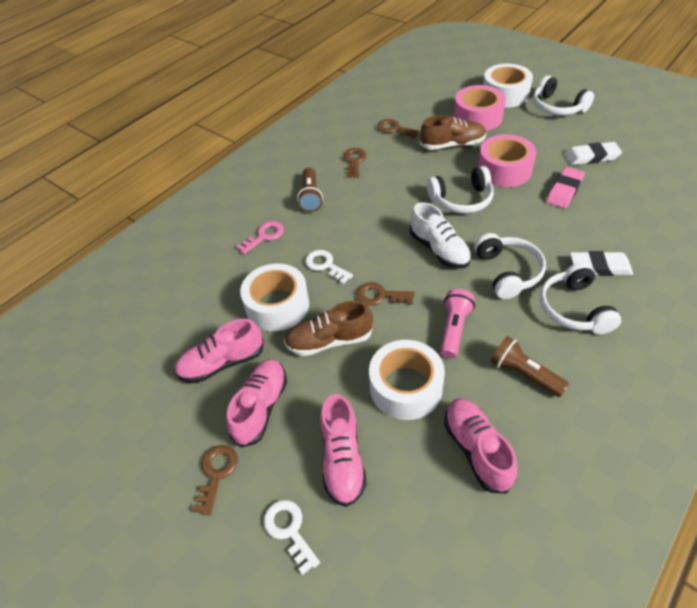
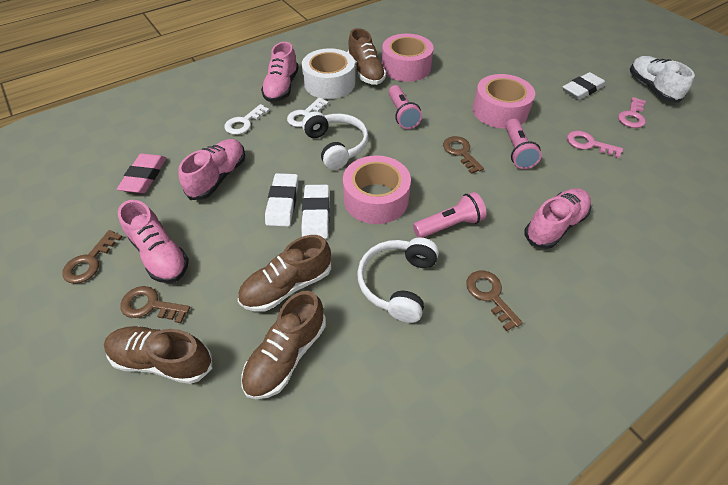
brown flashlight: 2 -> 0
brown shoe: 2 -> 4
pink flashlight: 1 -> 3
pink key: 1 -> 2
pink tape: 2 -> 3
white eraser: 2 -> 3
white headphones: 4 -> 2
white tape: 3 -> 1

